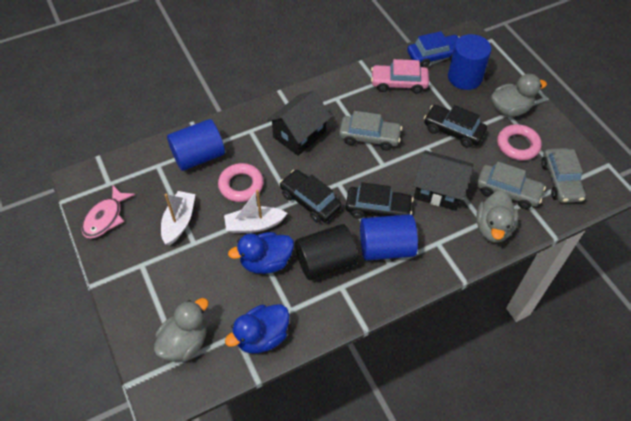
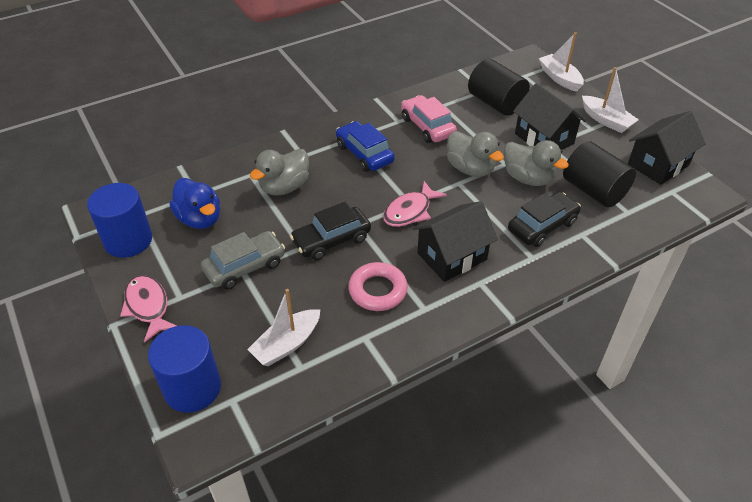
black car: 3 -> 2
black cylinder: 1 -> 2
black house: 2 -> 3
blue cylinder: 3 -> 2
blue duck: 2 -> 1
grey car: 3 -> 1
pink fish: 1 -> 2
pink ring: 2 -> 1
white boat: 2 -> 3

